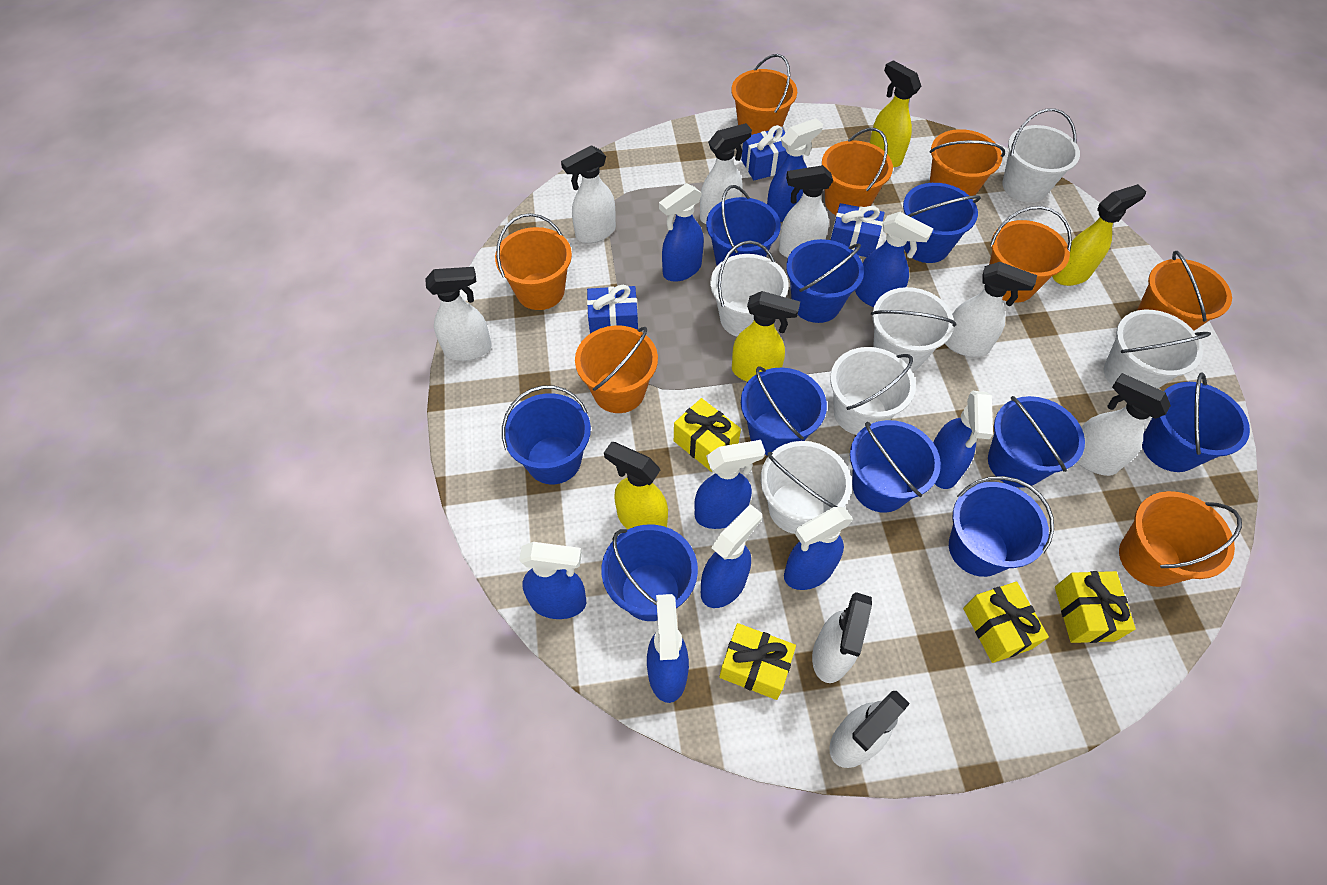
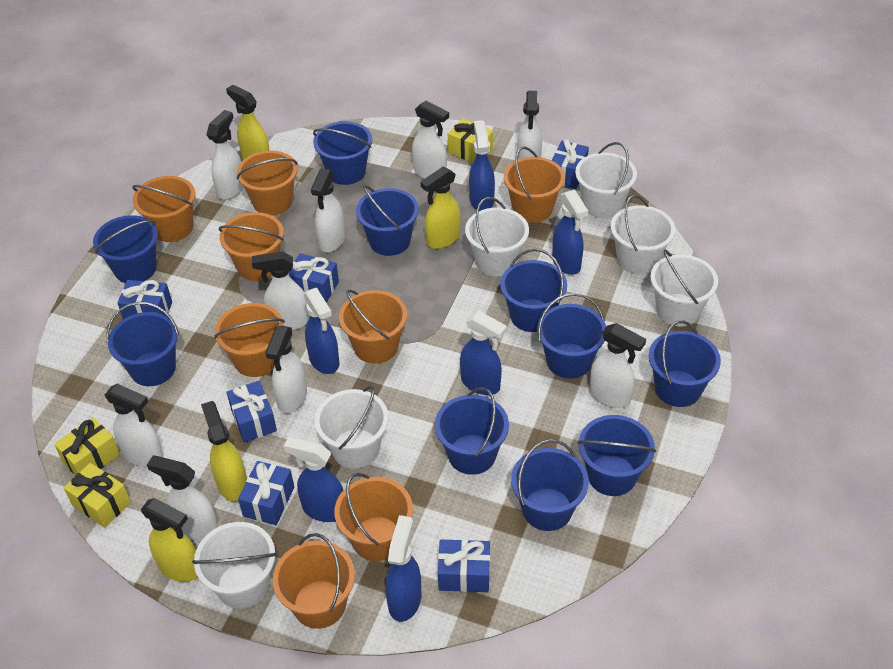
blue gift: 3 -> 6
blue spray bottle: 9 -> 6
white spray bottle: 8 -> 9
yellow gift: 4 -> 3

